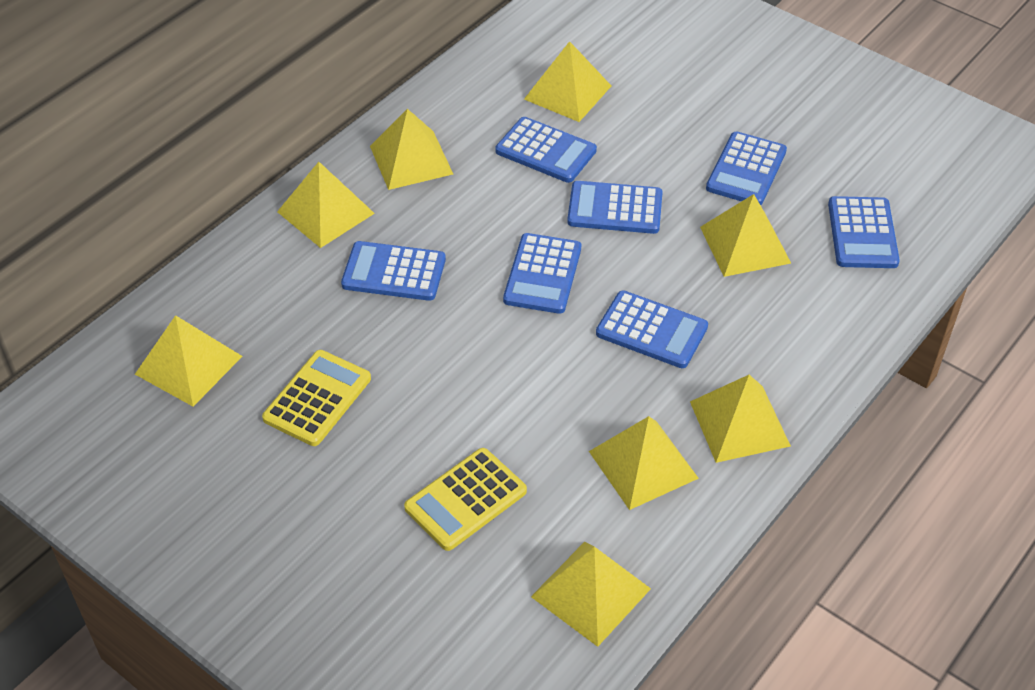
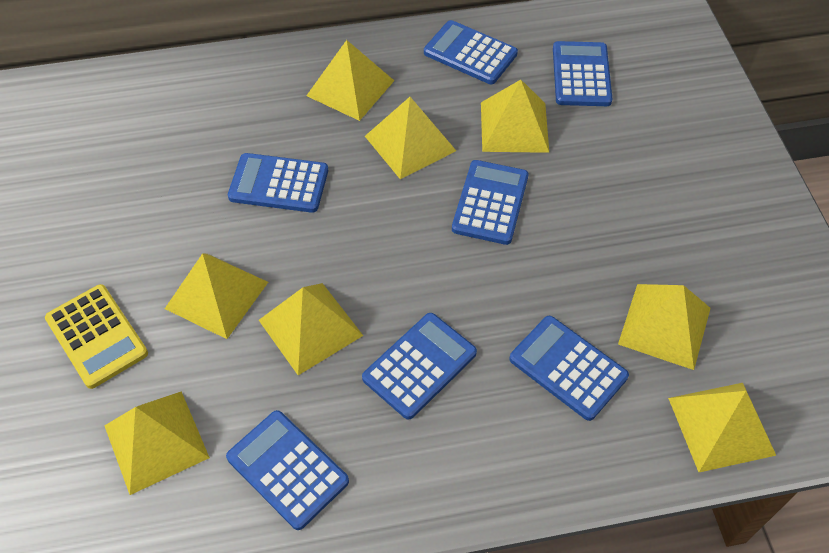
yellow calculator: 2 -> 1

